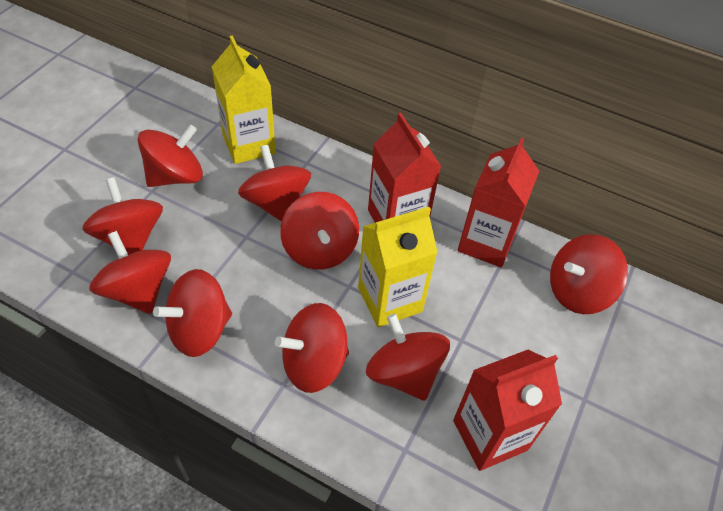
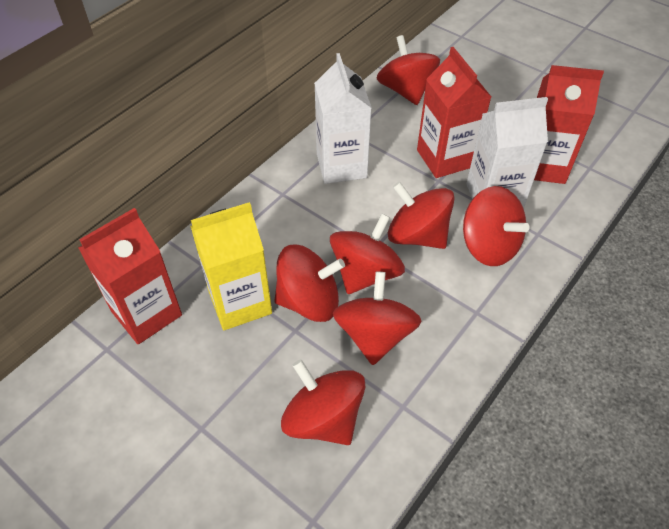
red spinning top: 9 -> 7
white carton: 0 -> 2
yellow carton: 2 -> 1

